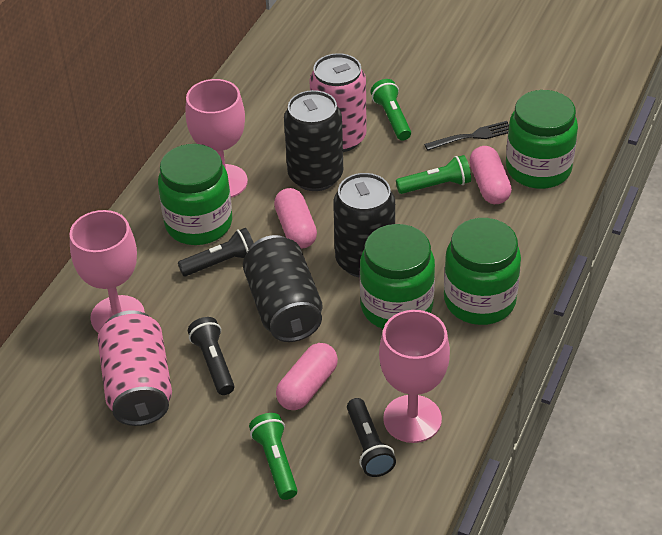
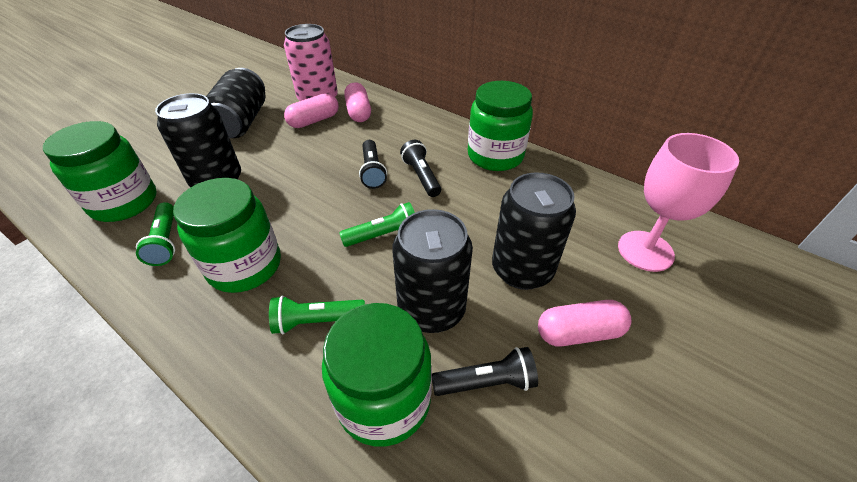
black can: 3 -> 4
black fork: 1 -> 0
pink can: 2 -> 1
pink goblet: 3 -> 1

